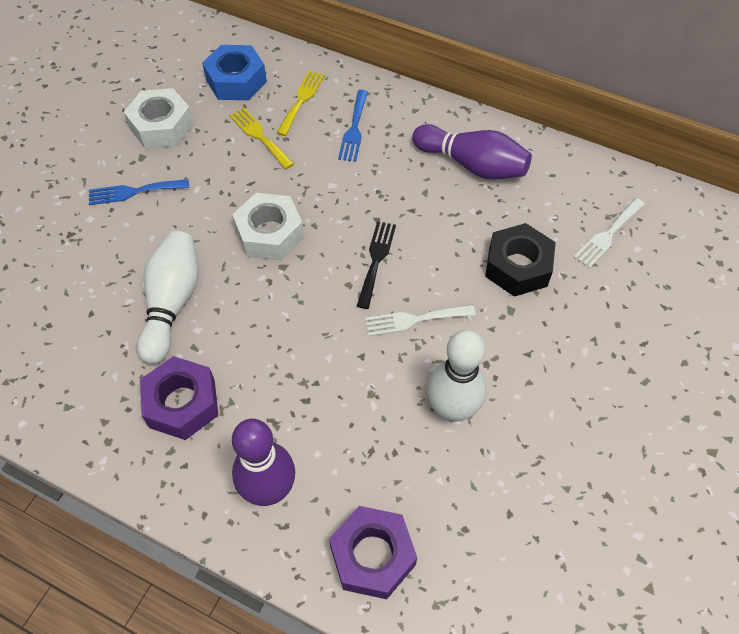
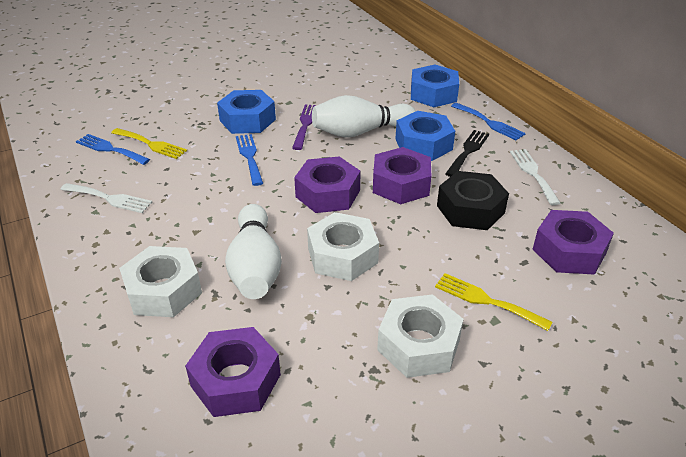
blue fork: 2 -> 3
blue nut: 1 -> 3
purple bowling pin: 2 -> 0
purple fork: 0 -> 1
purple nut: 2 -> 4
white nut: 2 -> 3

